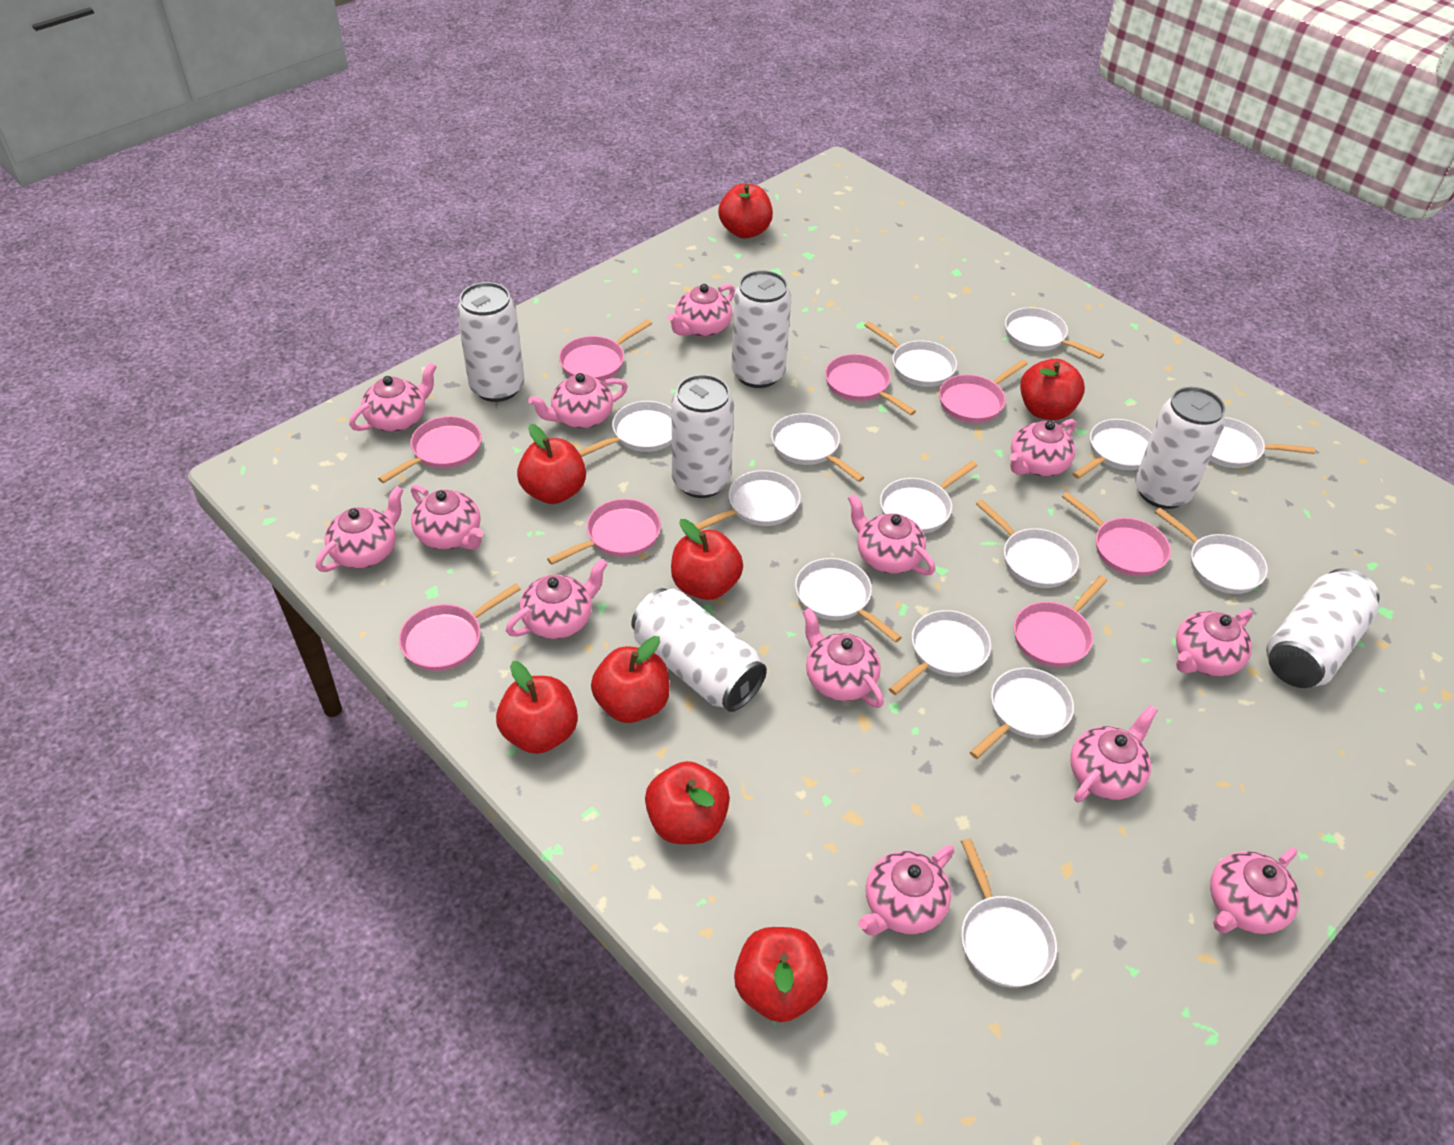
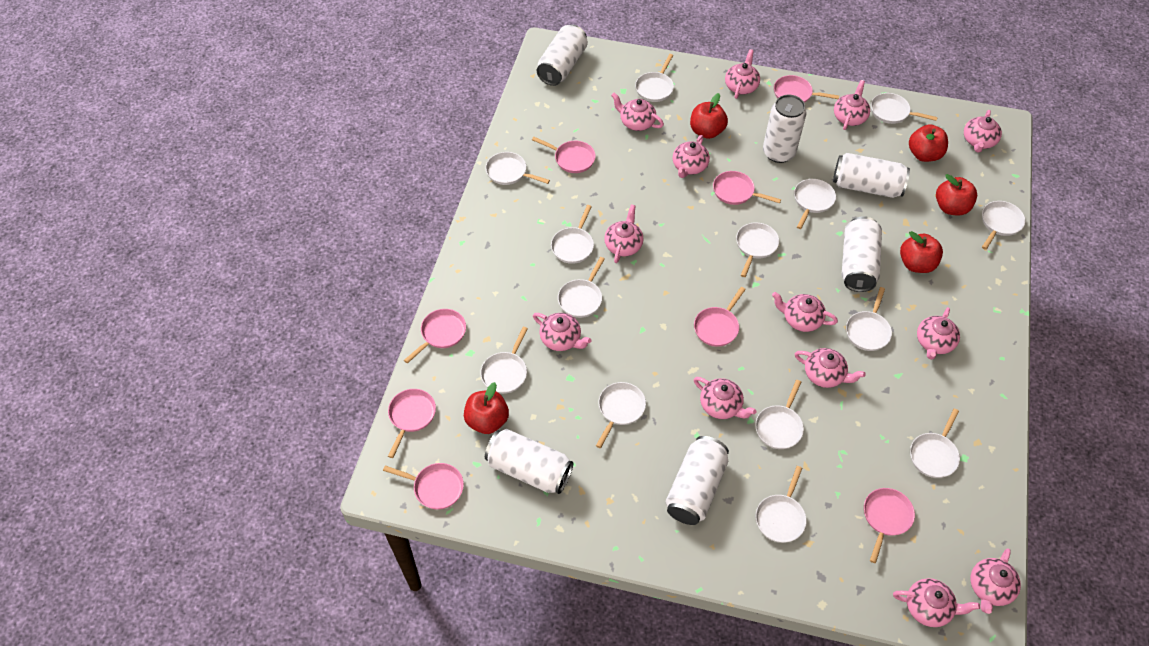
red apple: 8 -> 5

